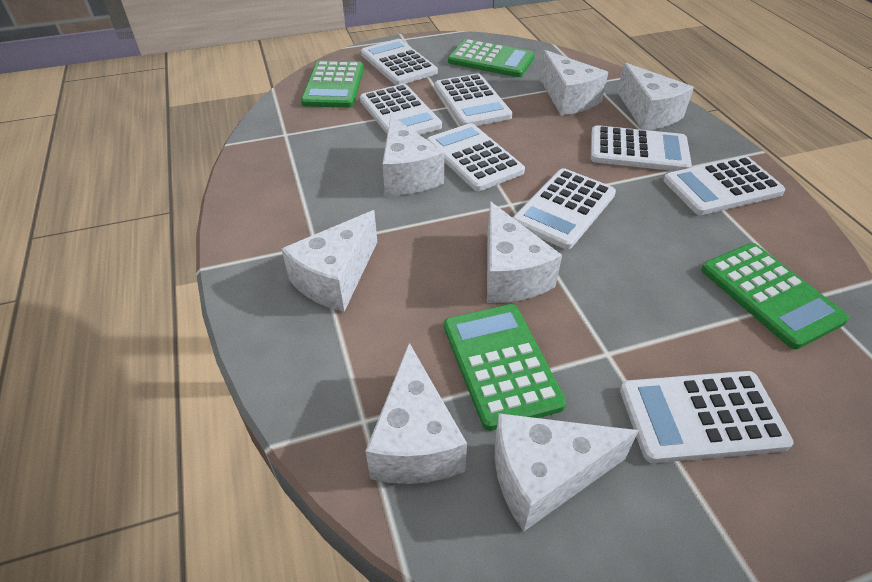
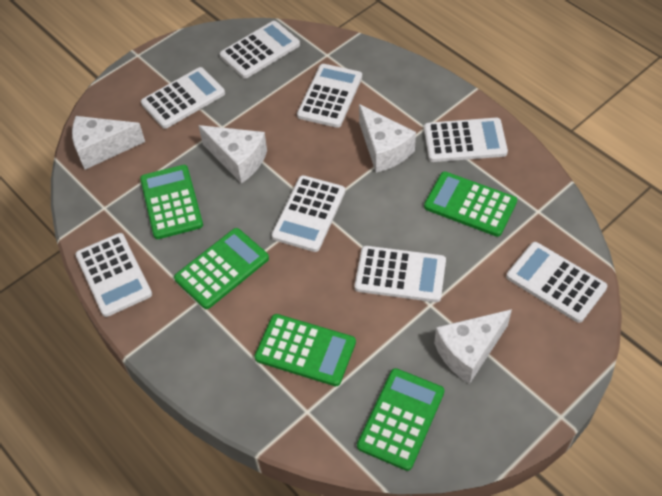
green calculator: 4 -> 5
white cheese: 7 -> 4

